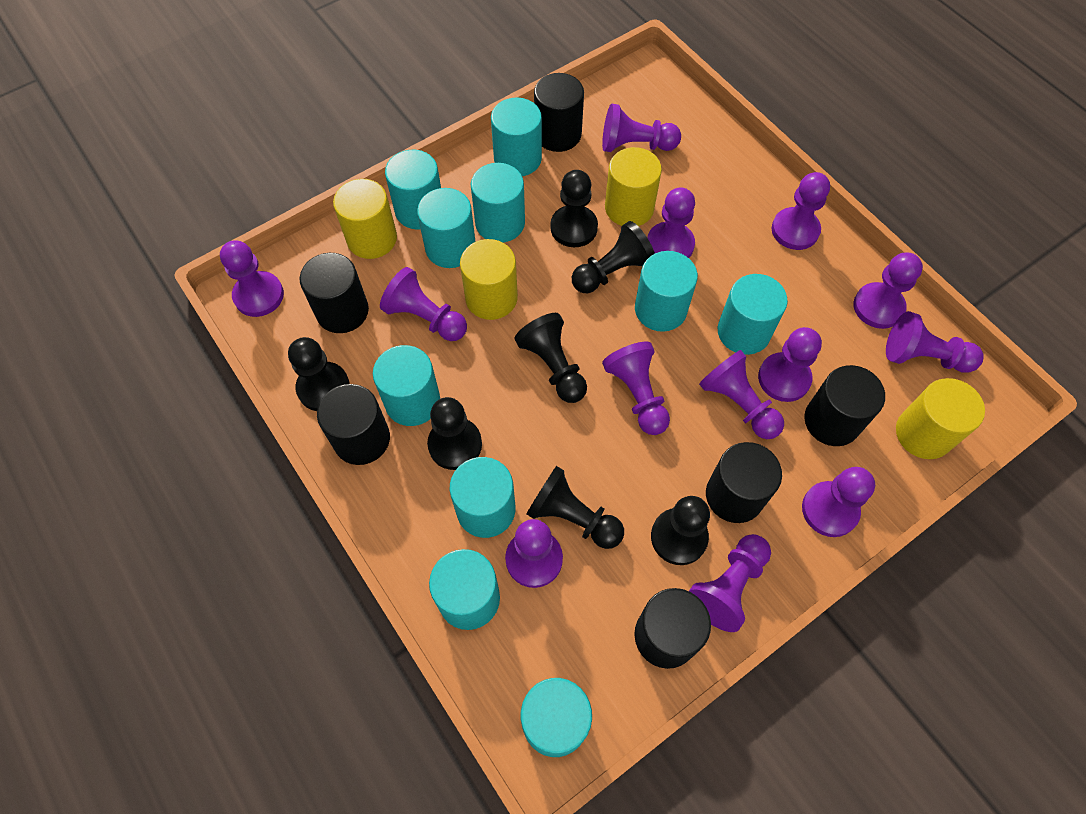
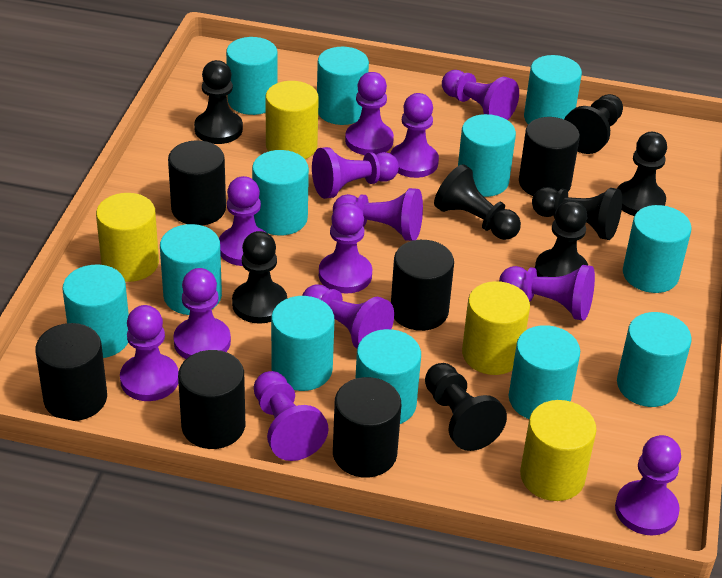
black pawn: 7 -> 8
turquoise cylinder: 10 -> 12

